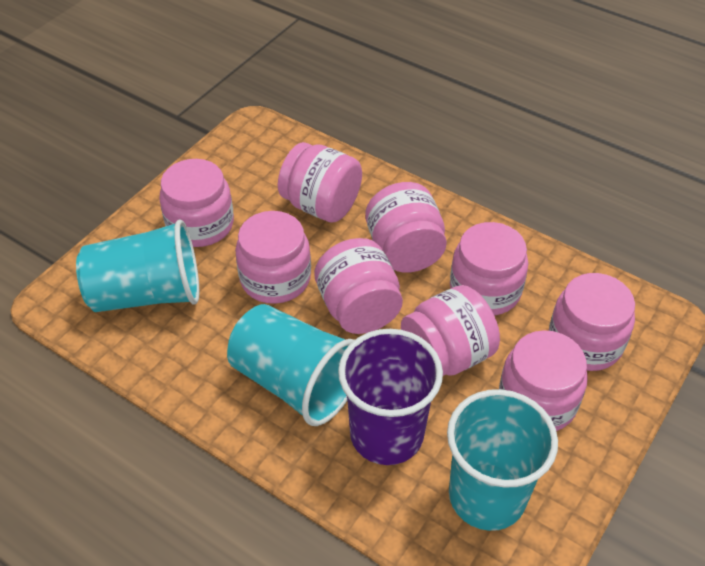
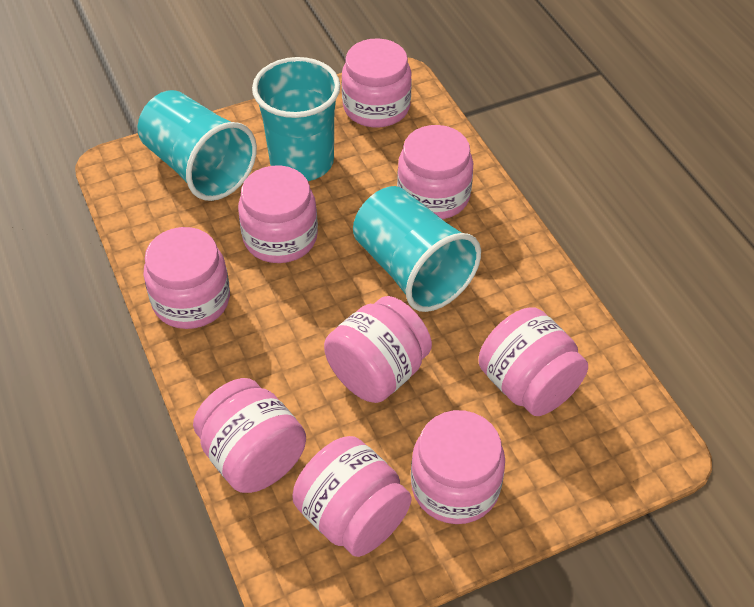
purple cup: 1 -> 0

